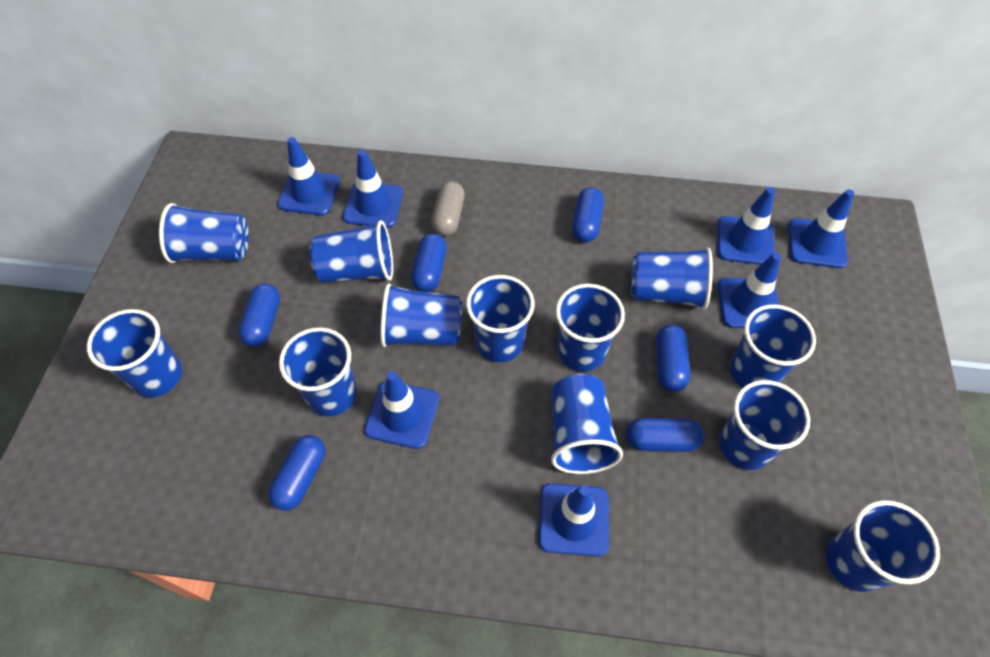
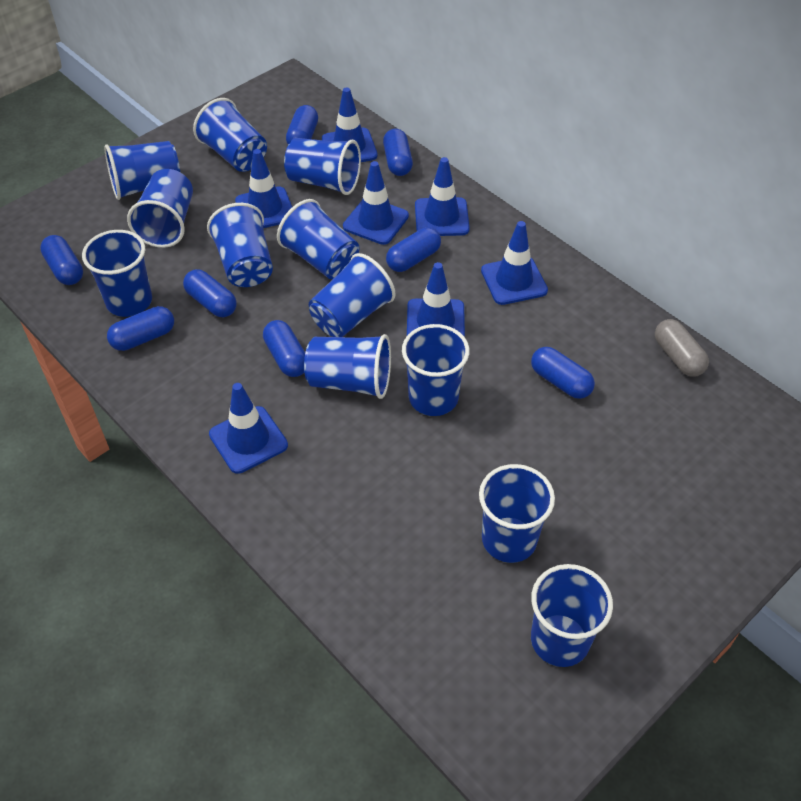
blue capsule: 6 -> 8

